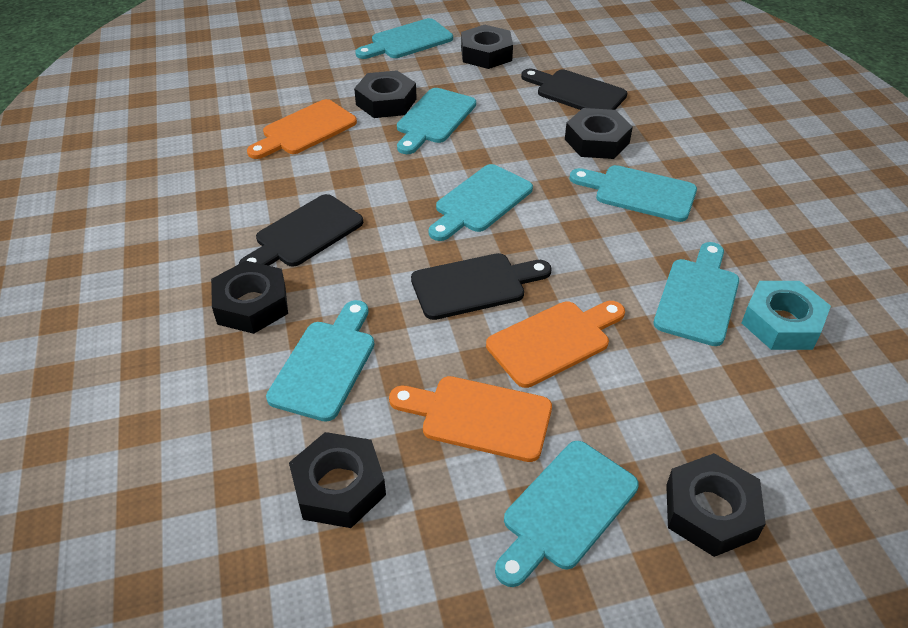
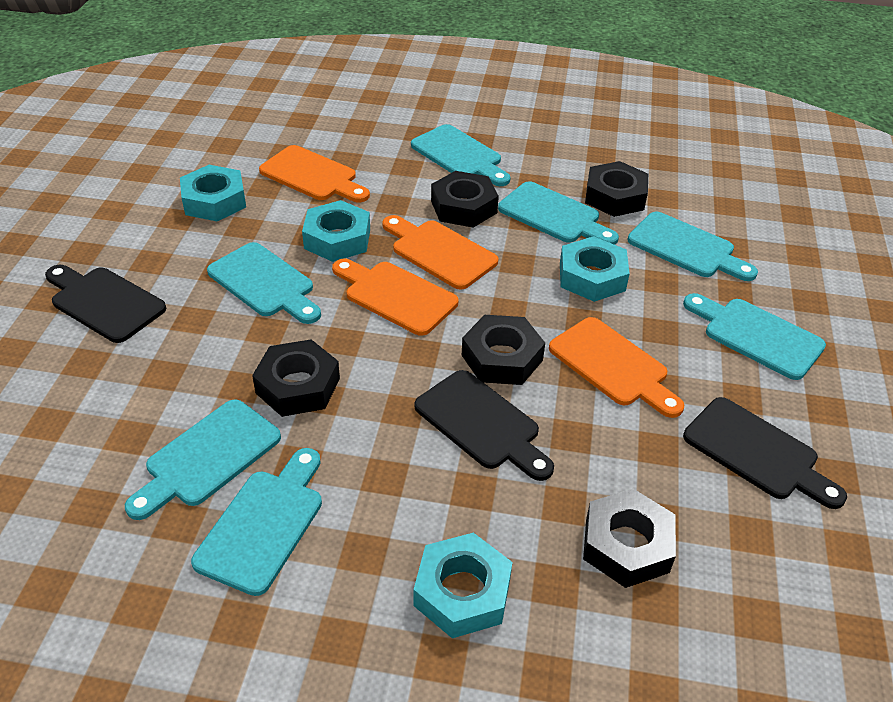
black nut: 6 -> 5
orange cutting board: 3 -> 4
turquoise nut: 1 -> 4

